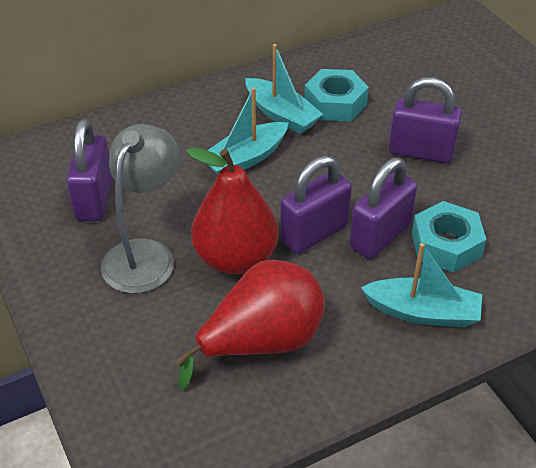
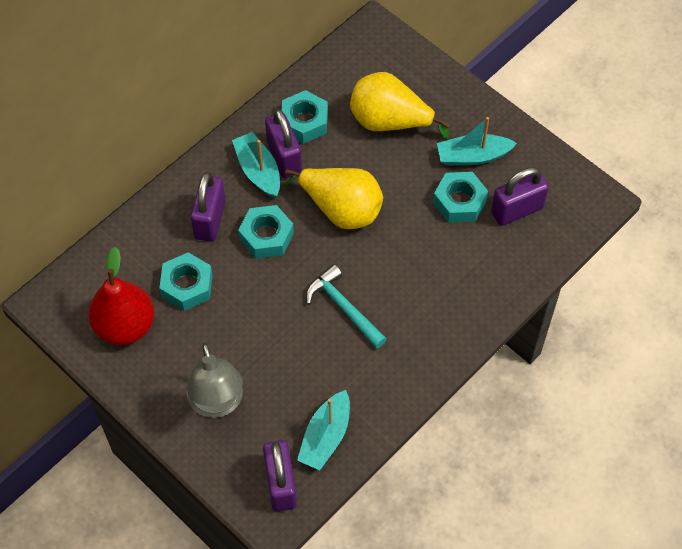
red pear: 2 -> 1
turquoise hammer: 0 -> 1
turquoise nut: 2 -> 4
yellow pear: 0 -> 2

